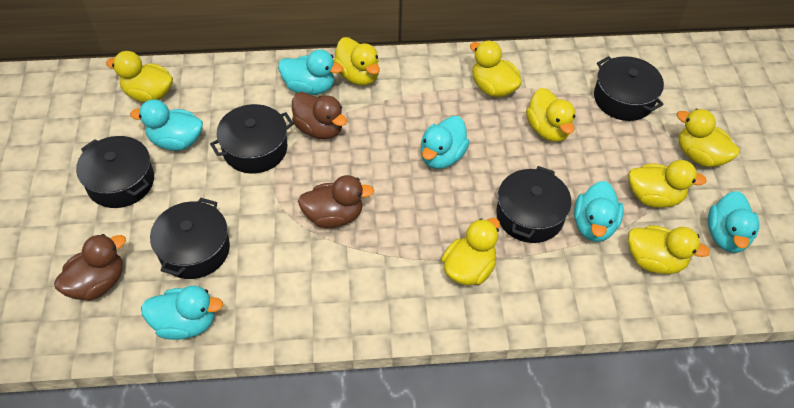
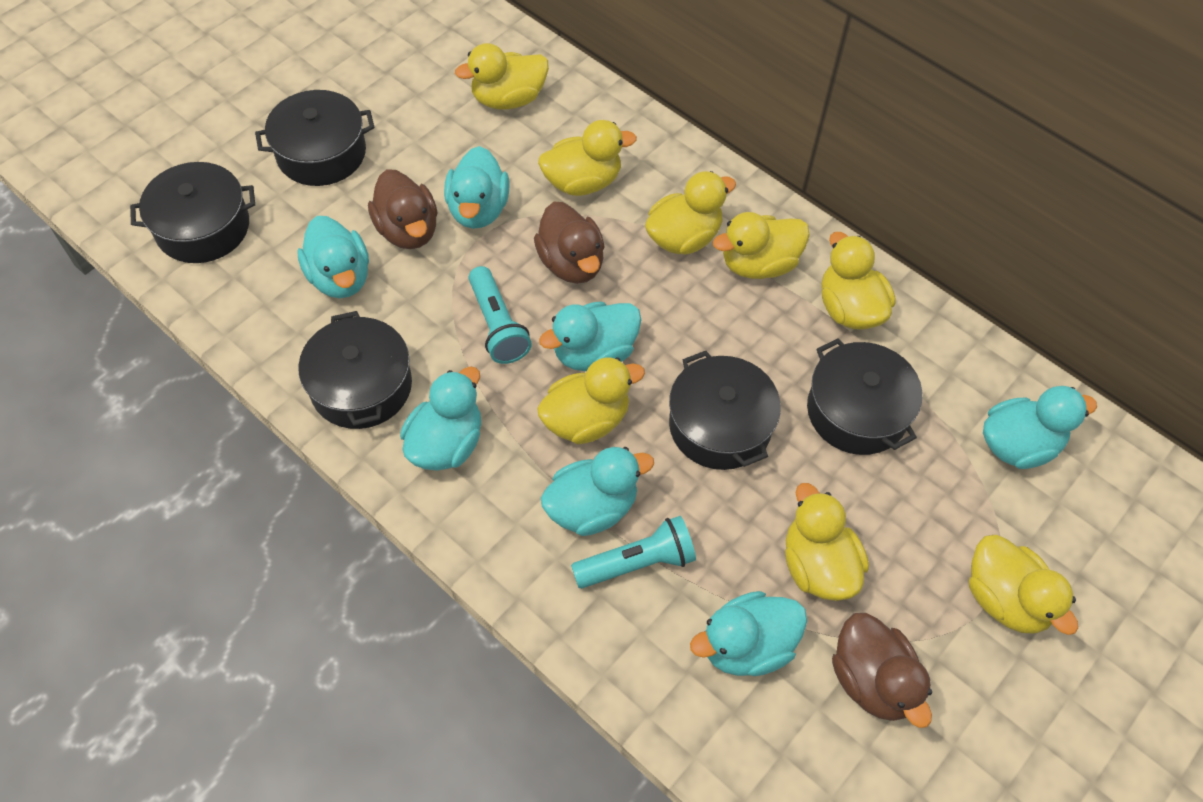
turquoise duck: 6 -> 7
turquoise flashlight: 0 -> 2

